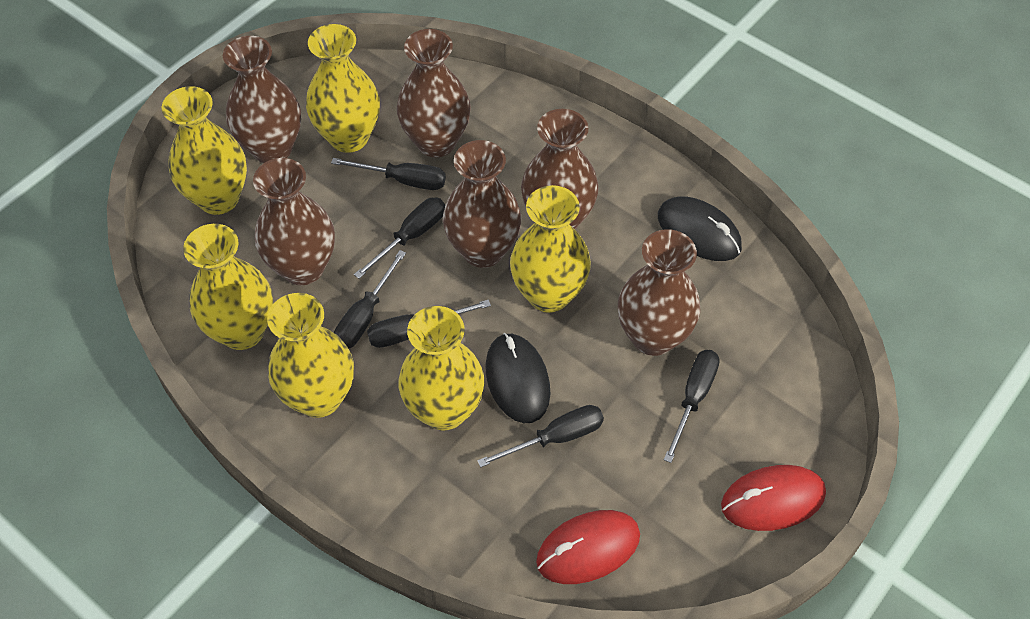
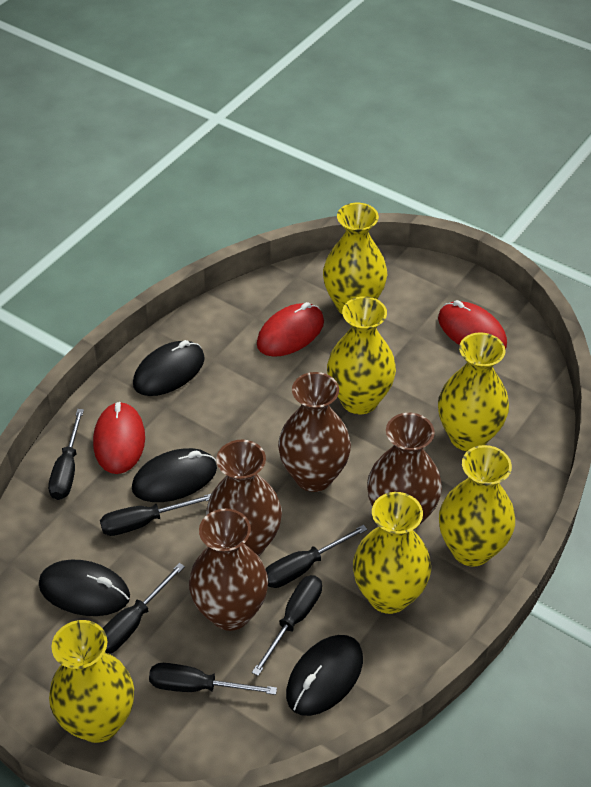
black mouse: 2 -> 4
brown vase: 6 -> 4
red mouse: 2 -> 3

